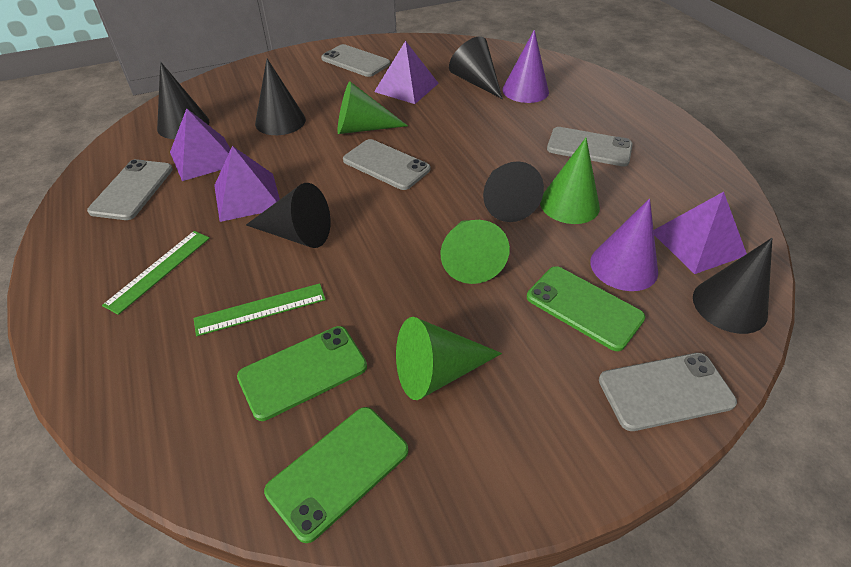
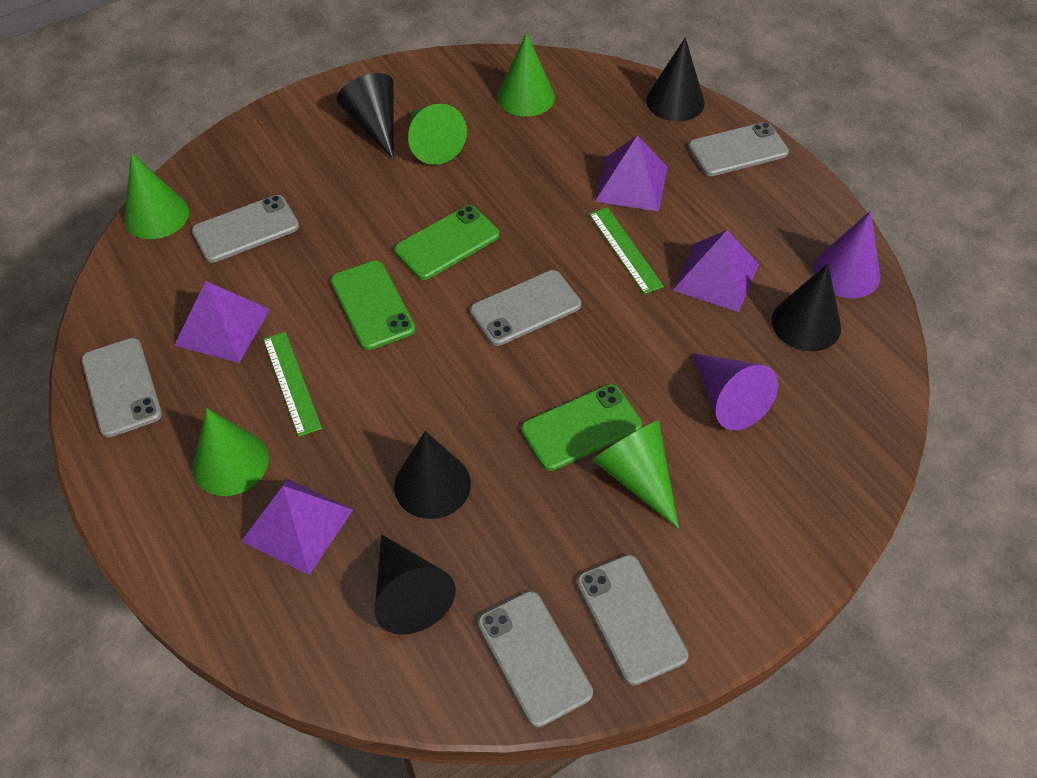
black cone: 6 -> 5
green cone: 4 -> 5
grey phone: 5 -> 6

